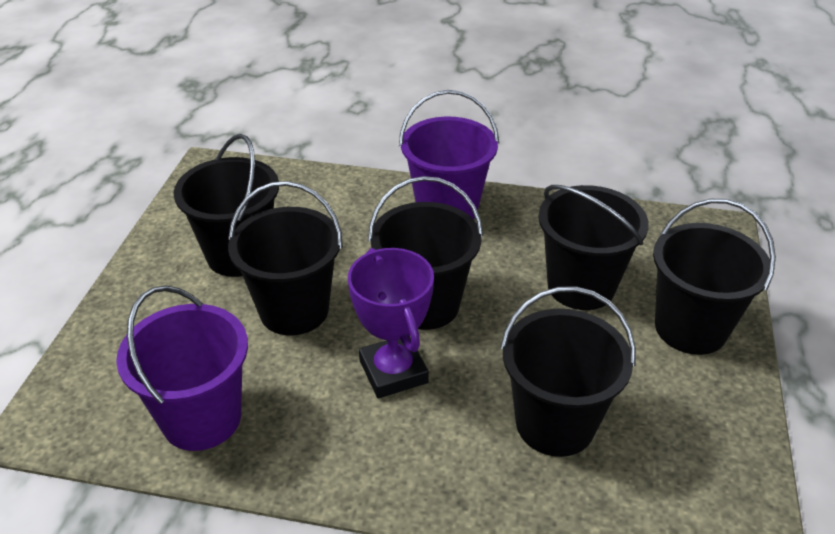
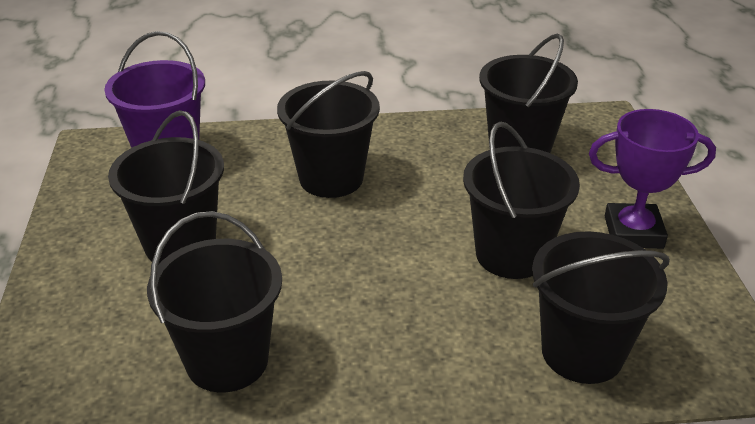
purple bucket: 2 -> 1

